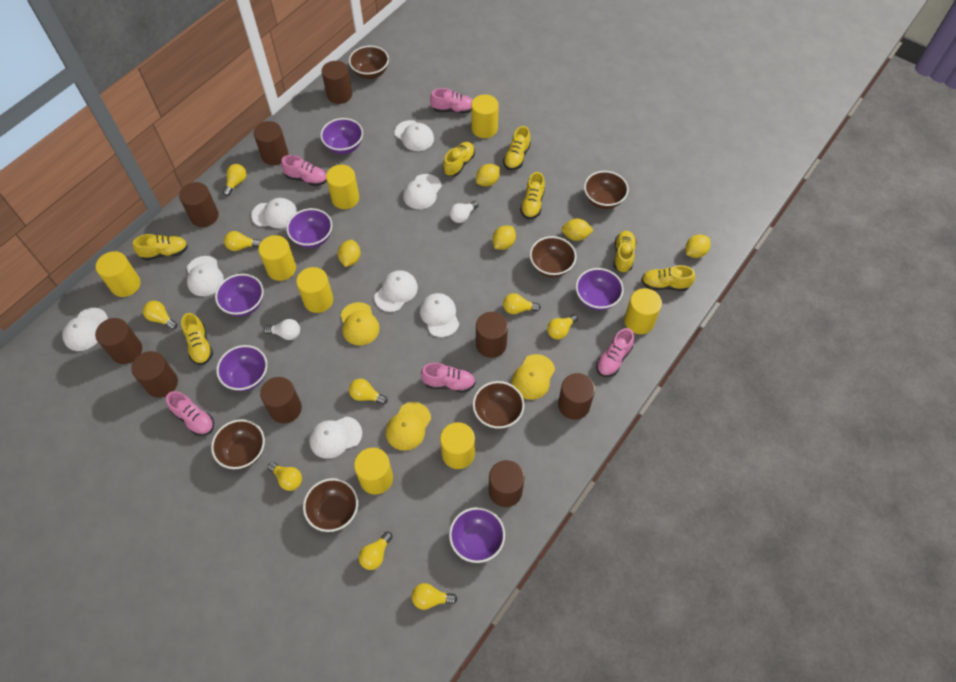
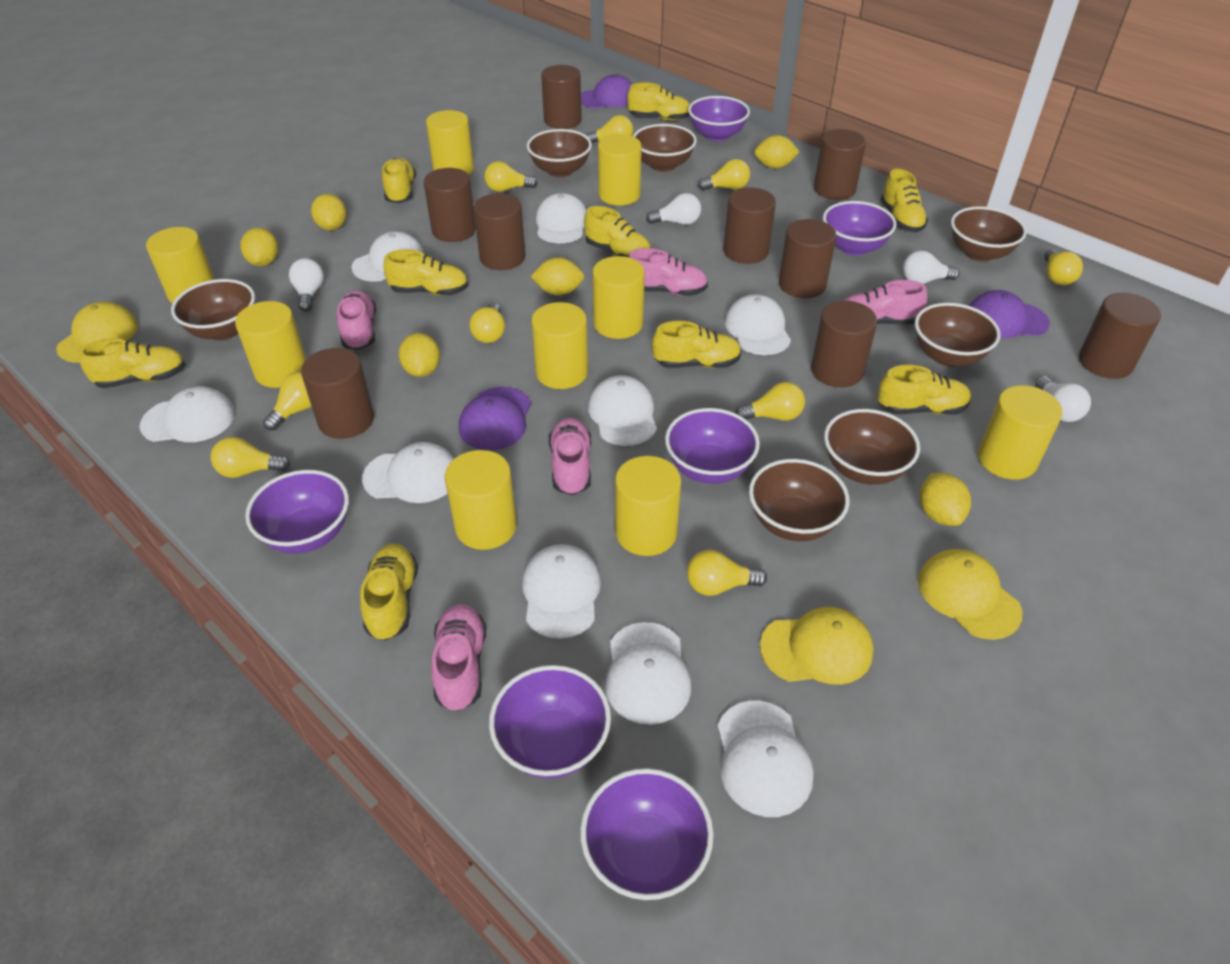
brown bowl: 6 -> 7
purple cap: 0 -> 3
white cap: 8 -> 9
white light bulb: 2 -> 4
yellow cylinder: 8 -> 9
yellow lemon: 5 -> 6
yellow shoe: 7 -> 9

